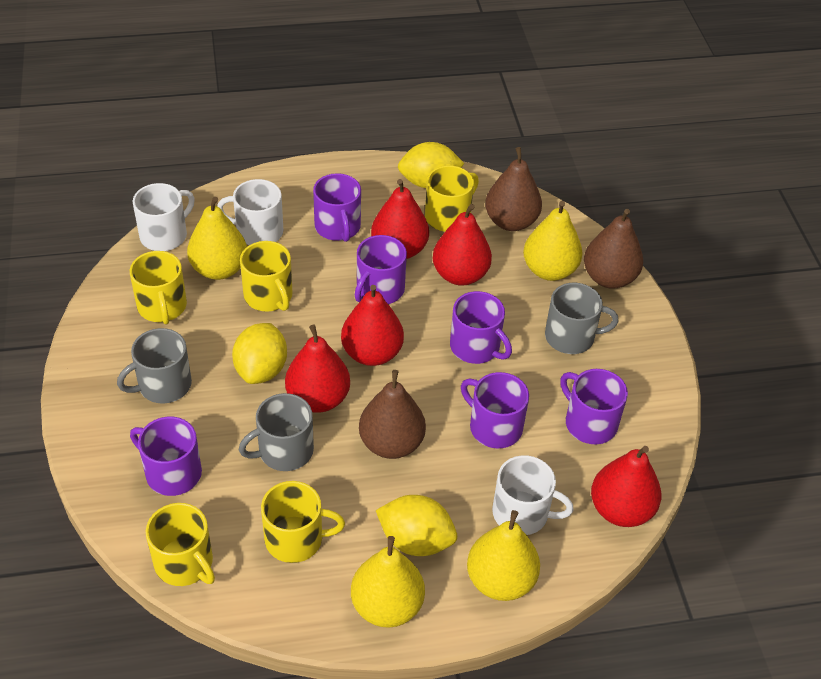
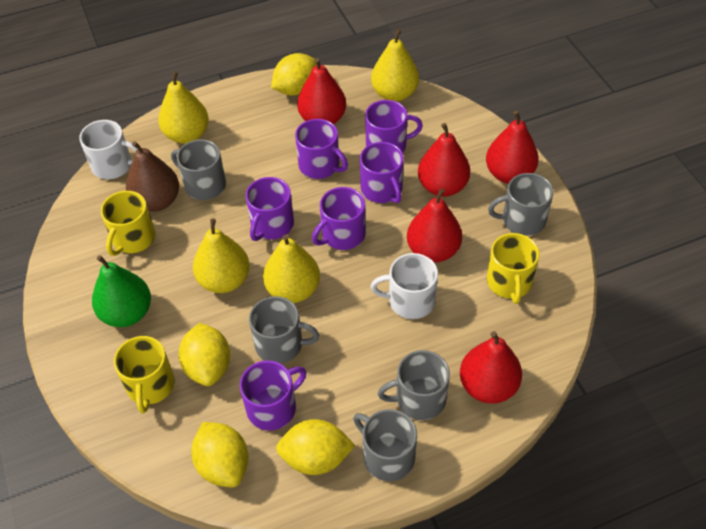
brown pear: 3 -> 1
green pear: 0 -> 1
grey mug: 3 -> 5
white mug: 3 -> 2
yellow lemon: 3 -> 4
yellow mug: 5 -> 3

